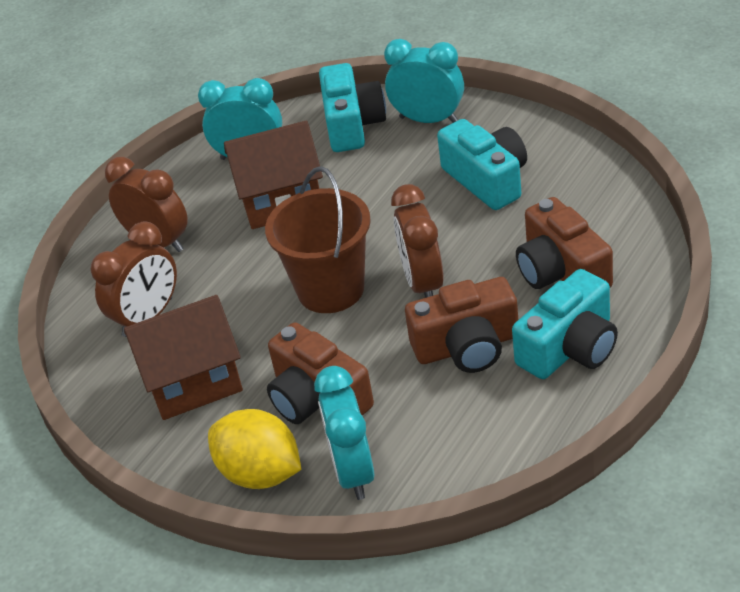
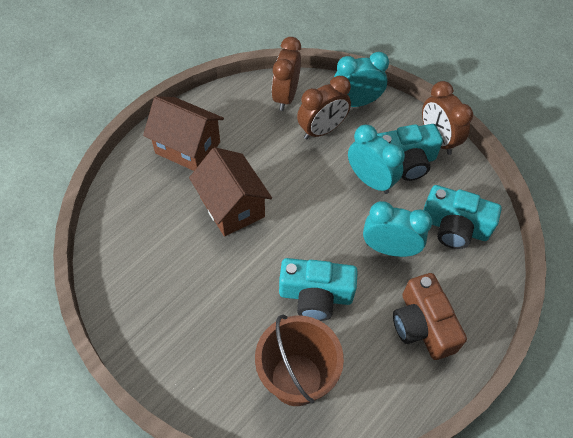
brown camera: 3 -> 1
yellow lemon: 1 -> 0

